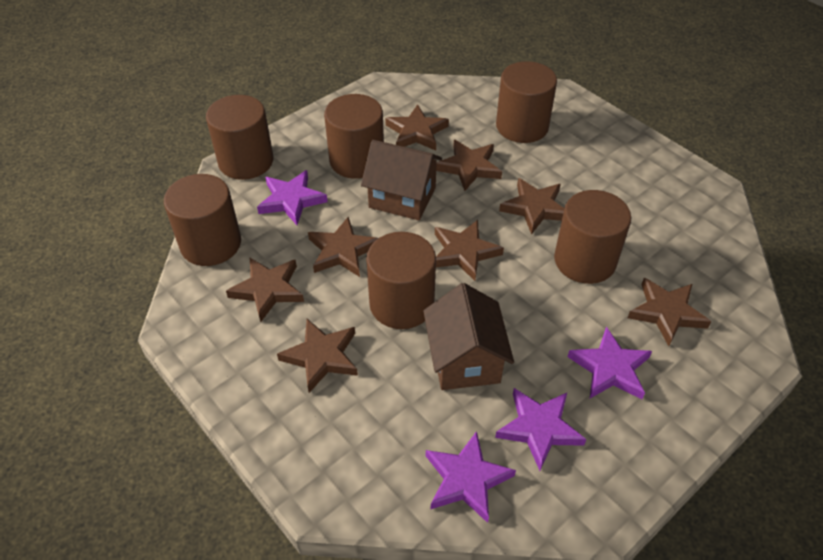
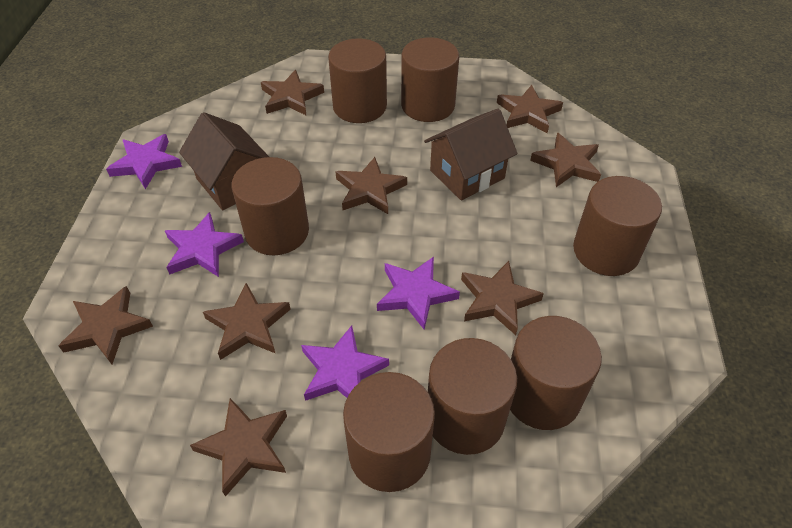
brown cylinder: 6 -> 7

